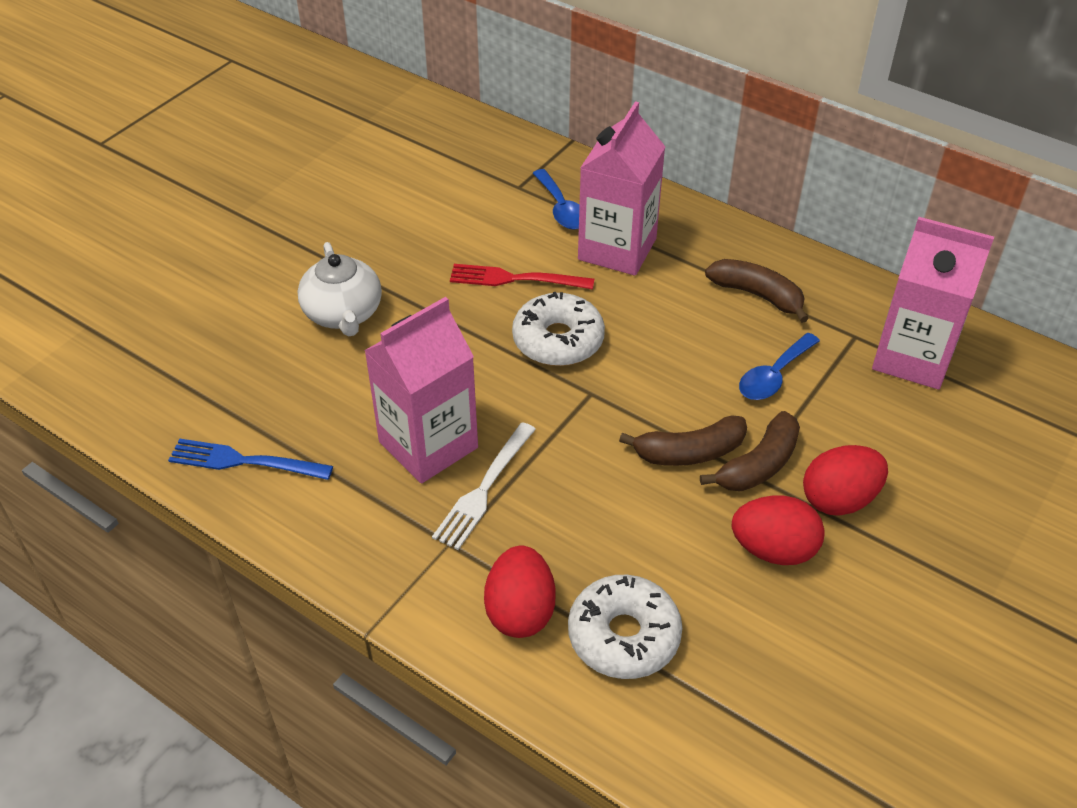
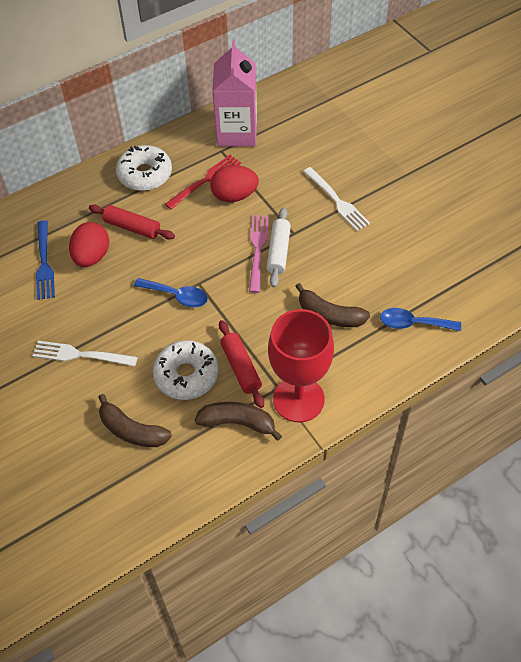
pink carton: 3 -> 1
pink fork: 0 -> 1
red egg: 3 -> 2
red goblet: 0 -> 1
red rolling pin: 0 -> 2
white fork: 1 -> 2
white rolling pin: 0 -> 1
white teapot: 1 -> 0

